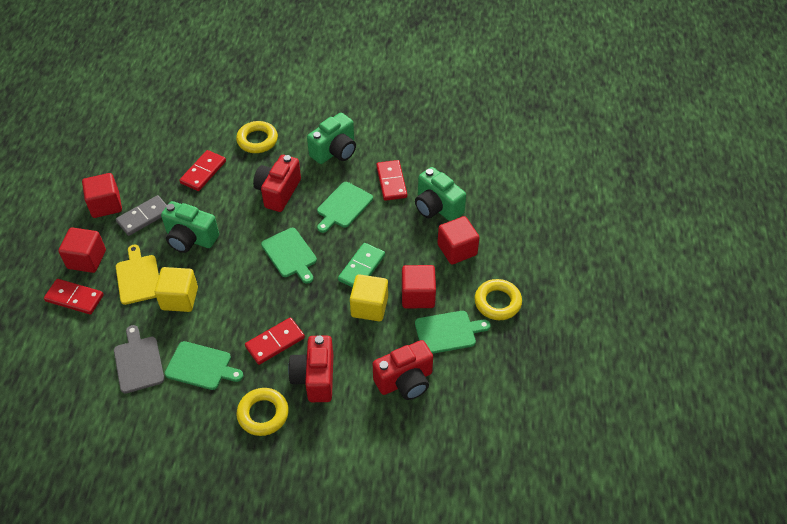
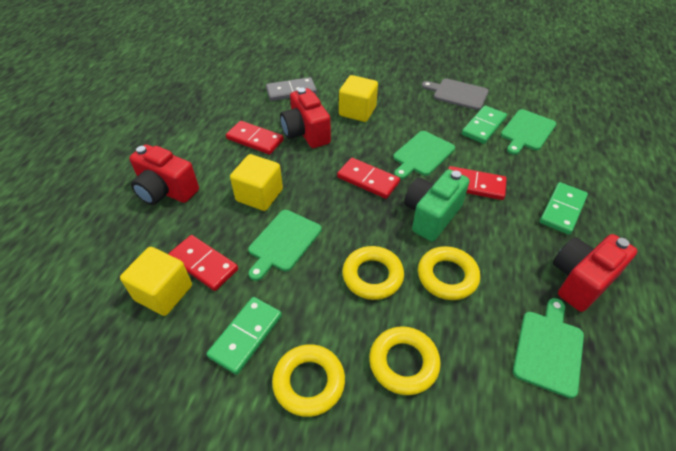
green camera: 3 -> 1
green domino: 1 -> 3
red cube: 4 -> 0
yellow cube: 2 -> 3
yellow cutting board: 1 -> 0
yellow ring: 3 -> 4

